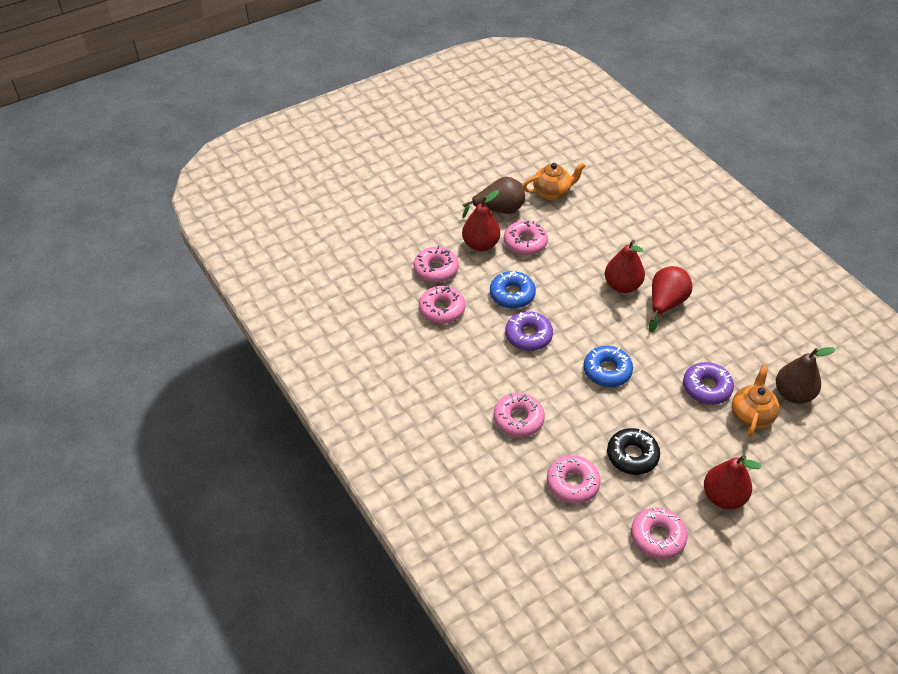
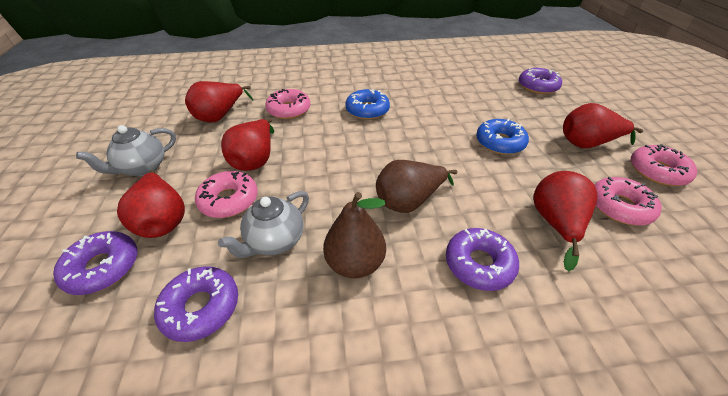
black donut: 1 -> 0
grey teapot: 0 -> 2
orange teapot: 2 -> 0
pink donut: 6 -> 4
purple donut: 2 -> 4
red pear: 4 -> 5

